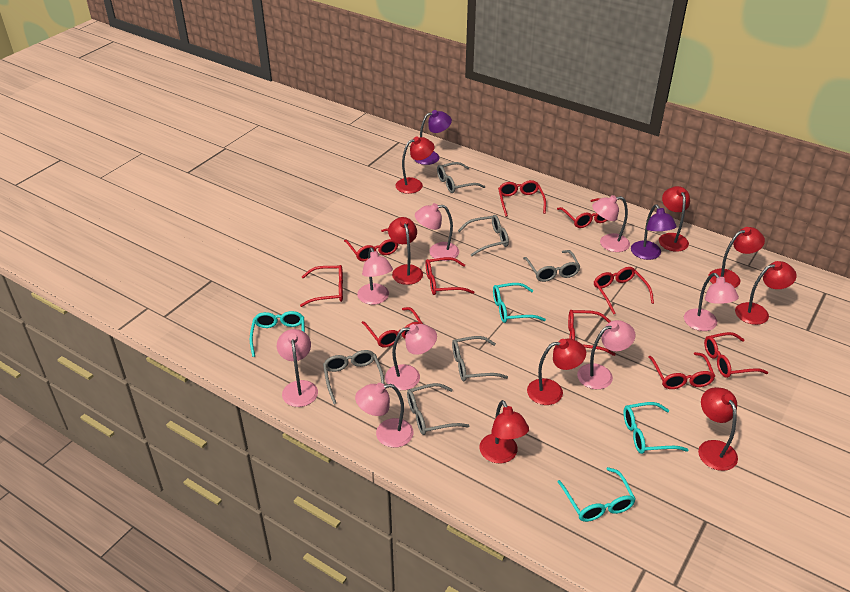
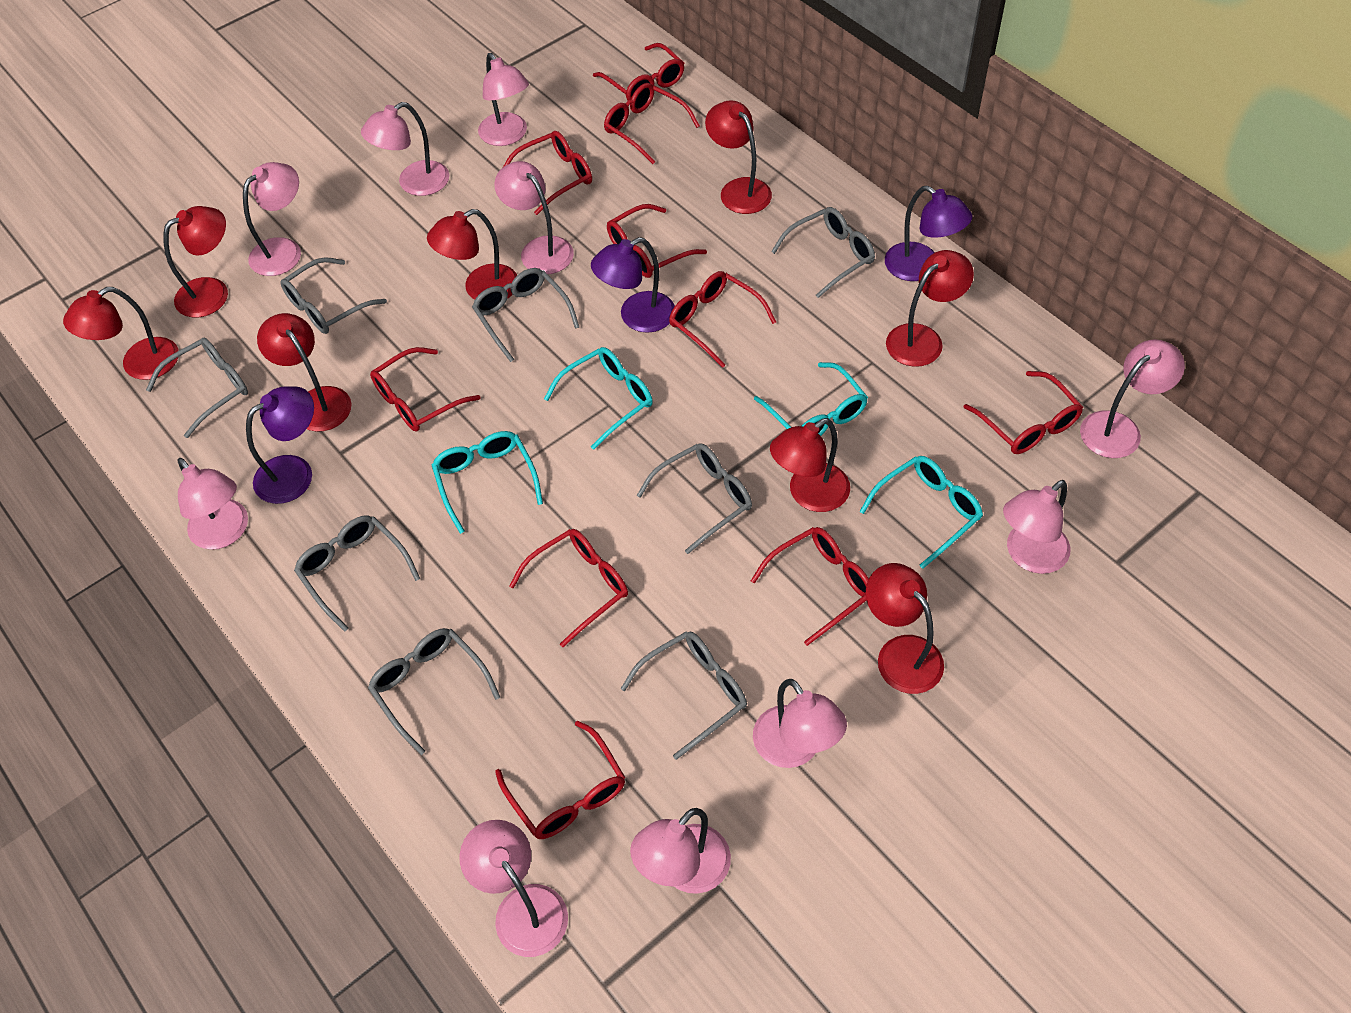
grey glasses: 6 -> 8
pink lamp: 8 -> 10
purple lamp: 2 -> 3

